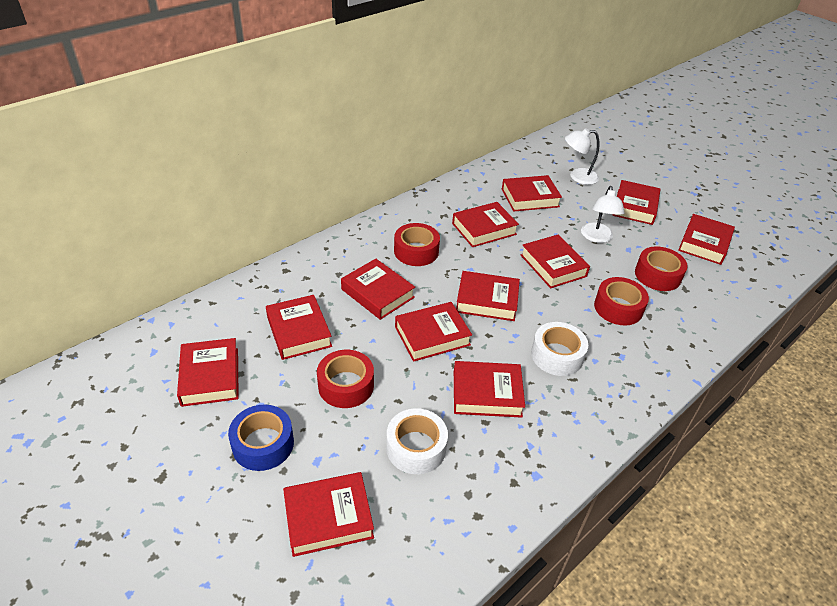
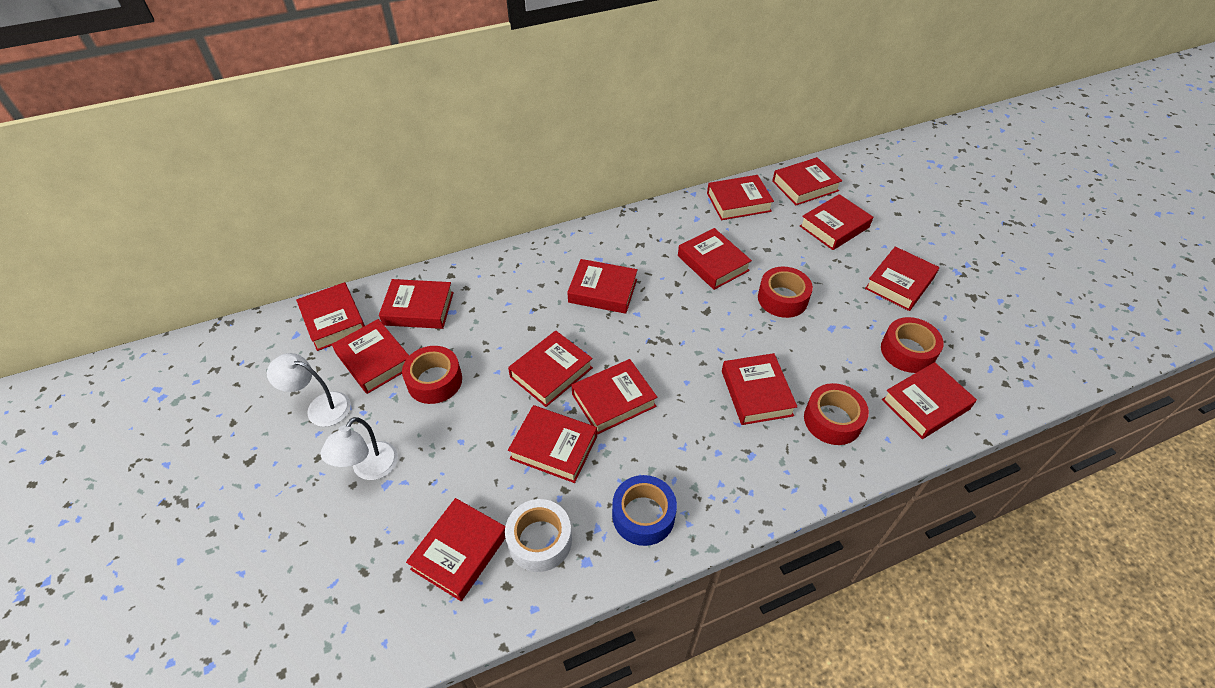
red book: 12 -> 15
white tape: 2 -> 1

